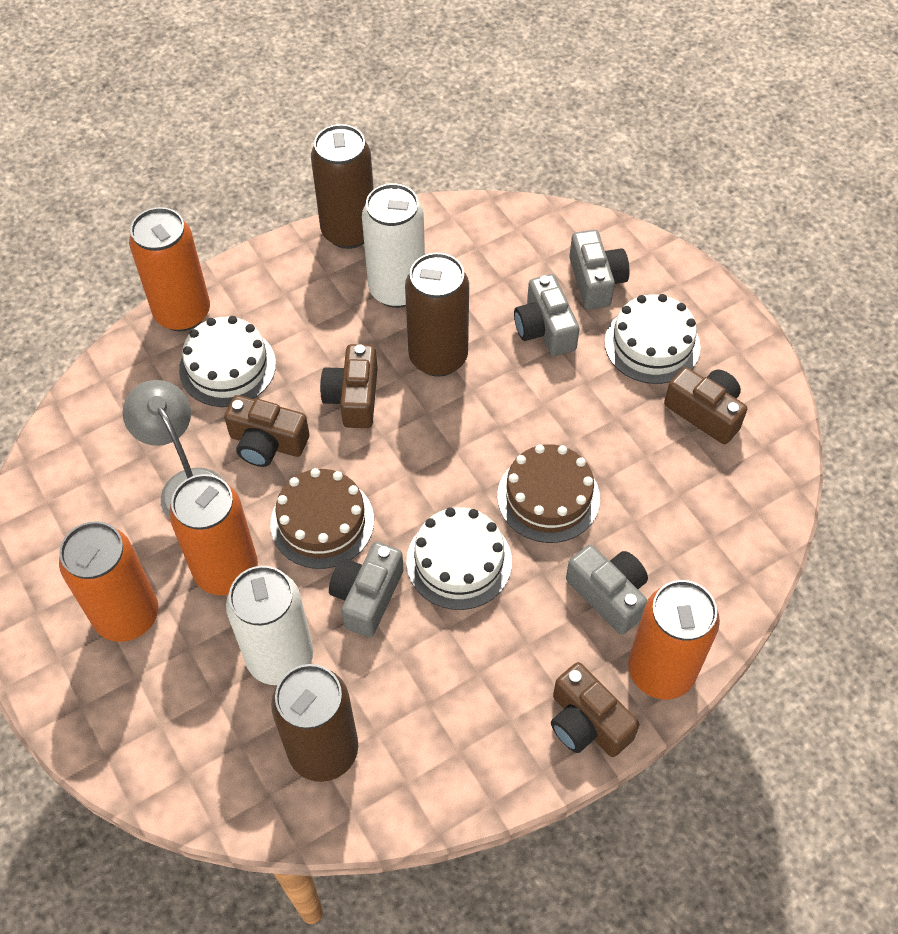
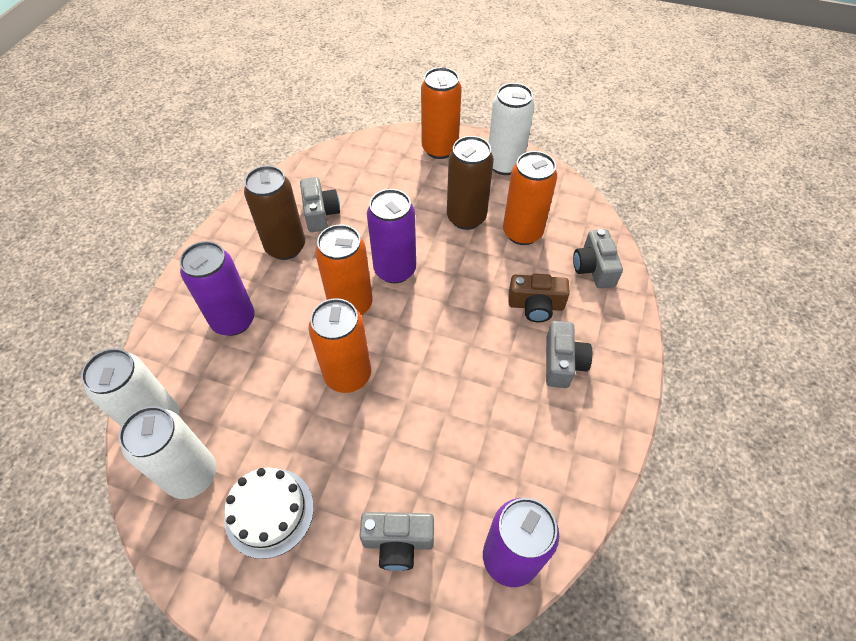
brown cake: 2 -> 0
brown camera: 4 -> 1
brown can: 3 -> 2
grey lamp: 1 -> 0
purple can: 0 -> 3
white cake: 3 -> 1
white can: 2 -> 3

